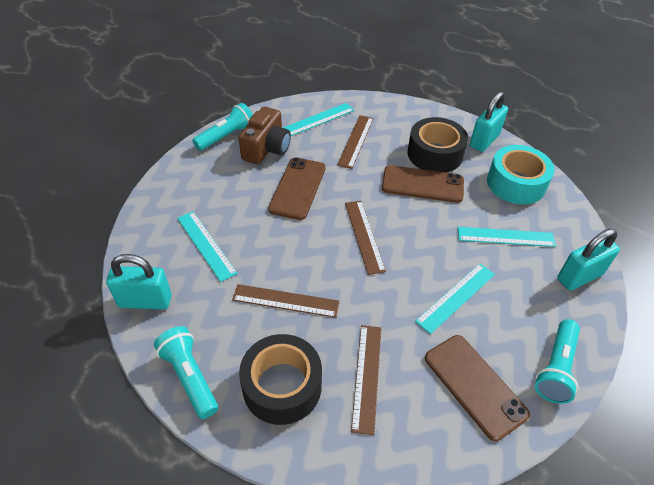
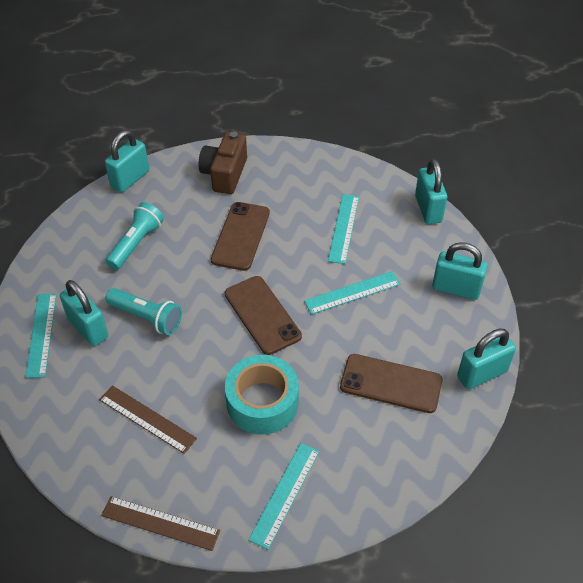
black tape: 2 -> 0
brown ruler: 4 -> 2
turquoise flashlight: 3 -> 2
turquoise padlock: 3 -> 5

